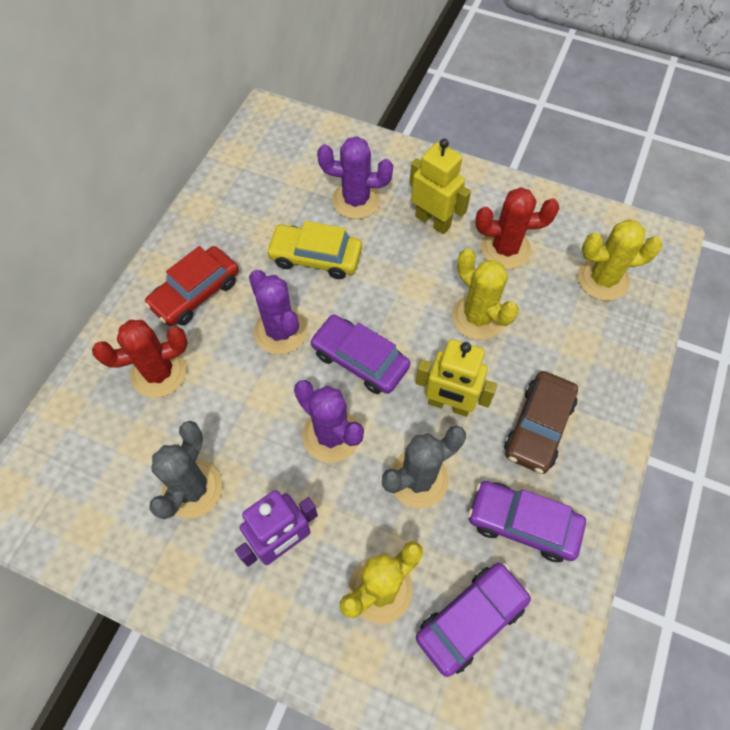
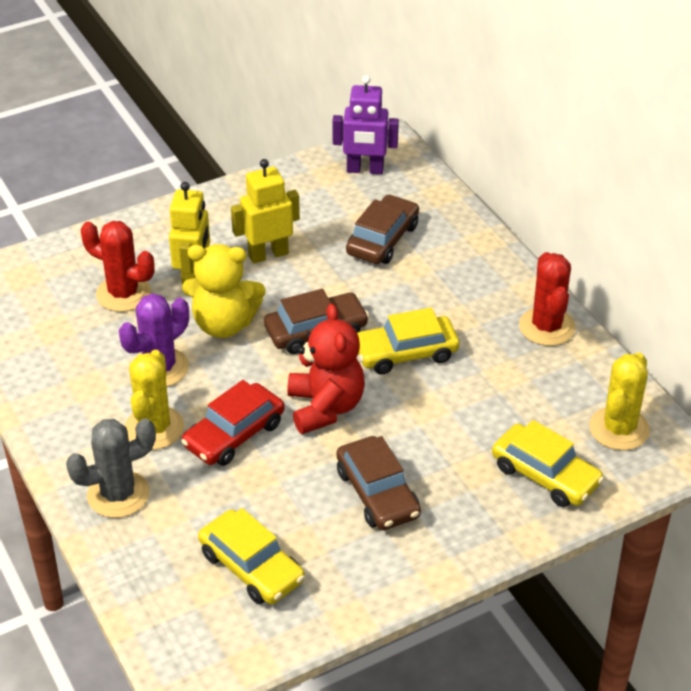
brown car: 1 -> 3
grey cactus: 2 -> 1
purple cactus: 3 -> 1
purple car: 3 -> 0
red teddy bear: 0 -> 1
yellow cactus: 3 -> 2
yellow car: 1 -> 3
yellow teddy bear: 0 -> 1

